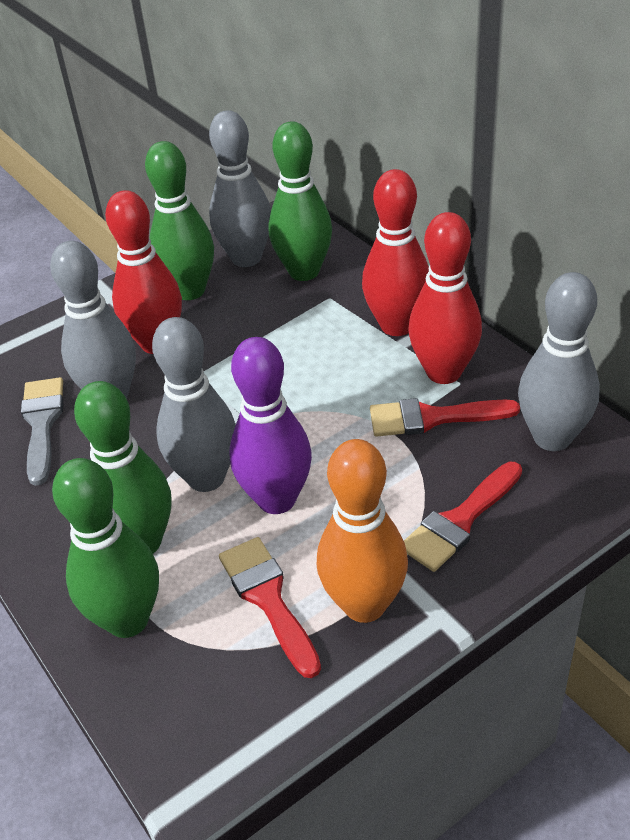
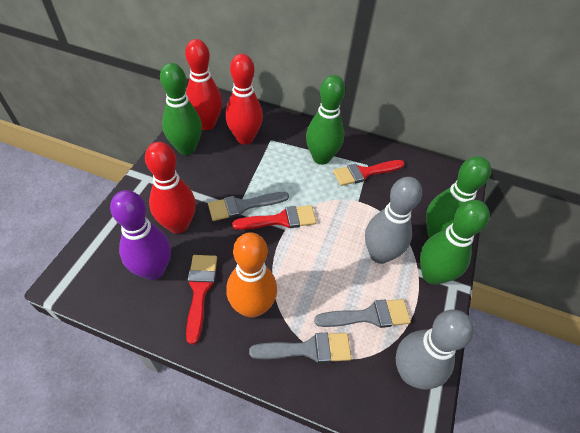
grey bowling pin: 4 -> 2
grey brush: 1 -> 3

